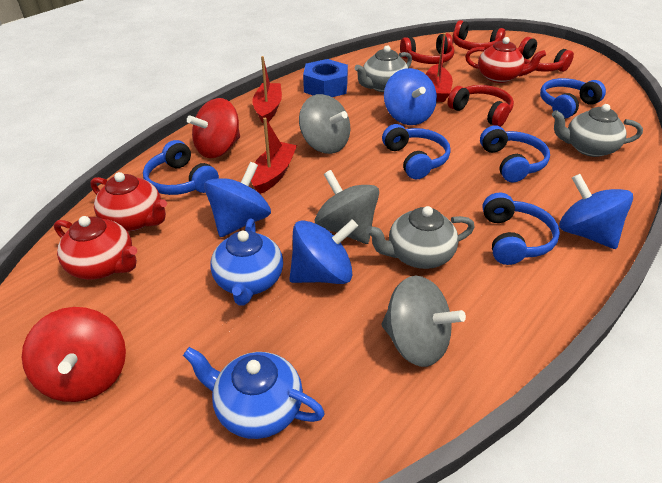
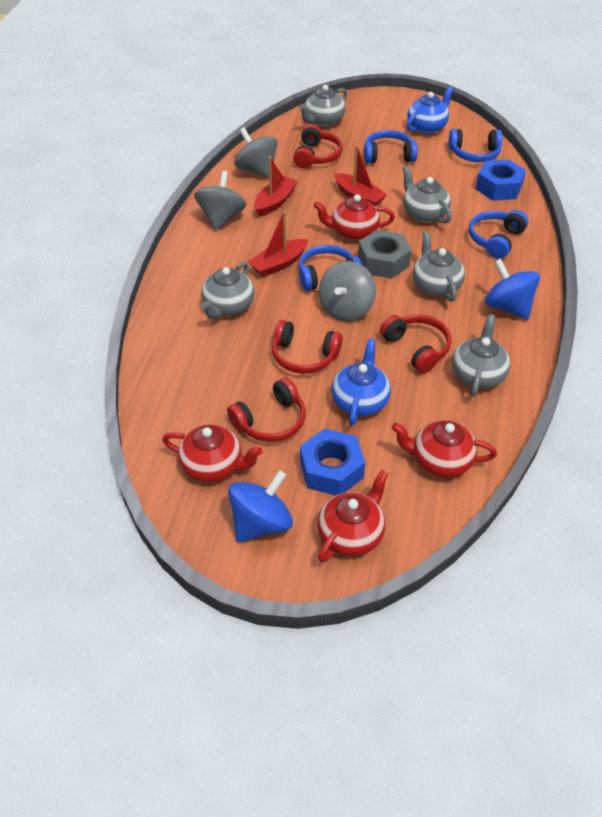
blue headphones: 5 -> 4
blue nut: 1 -> 2
blue spinning top: 4 -> 2
grey nut: 0 -> 1
grey teapot: 3 -> 5
red spinning top: 2 -> 0
red teapot: 3 -> 4

